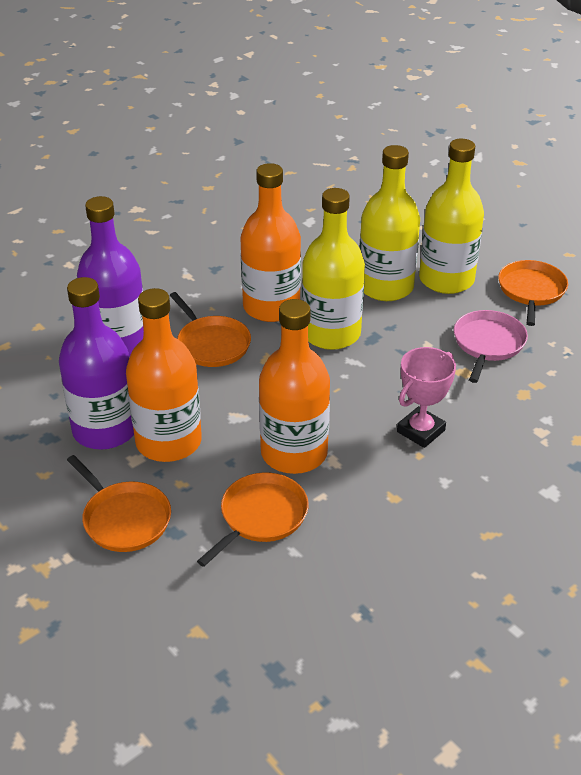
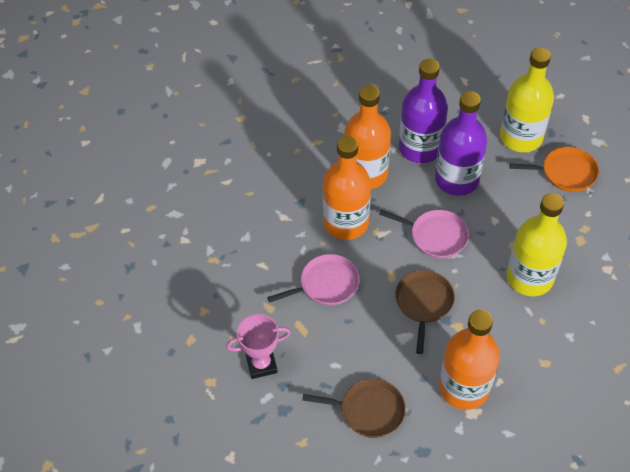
brown pan: 0 -> 2
orange pan: 4 -> 1
pink pan: 1 -> 2
yellow bottle: 3 -> 2

